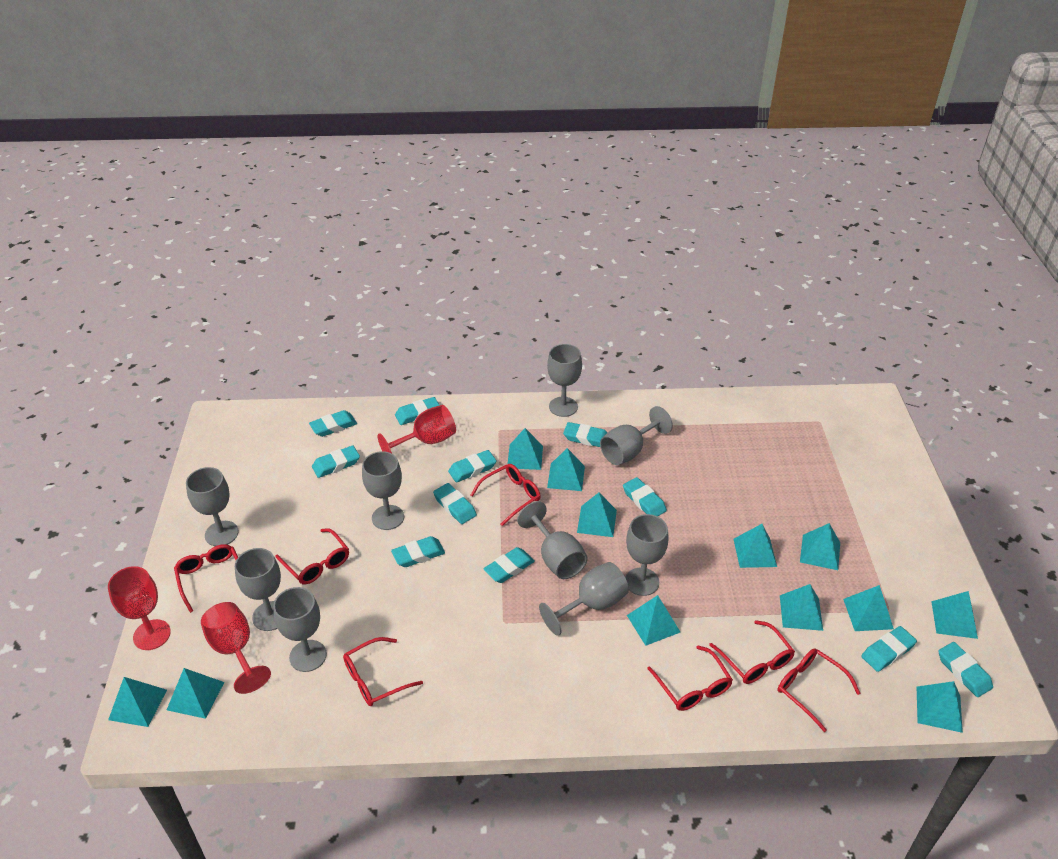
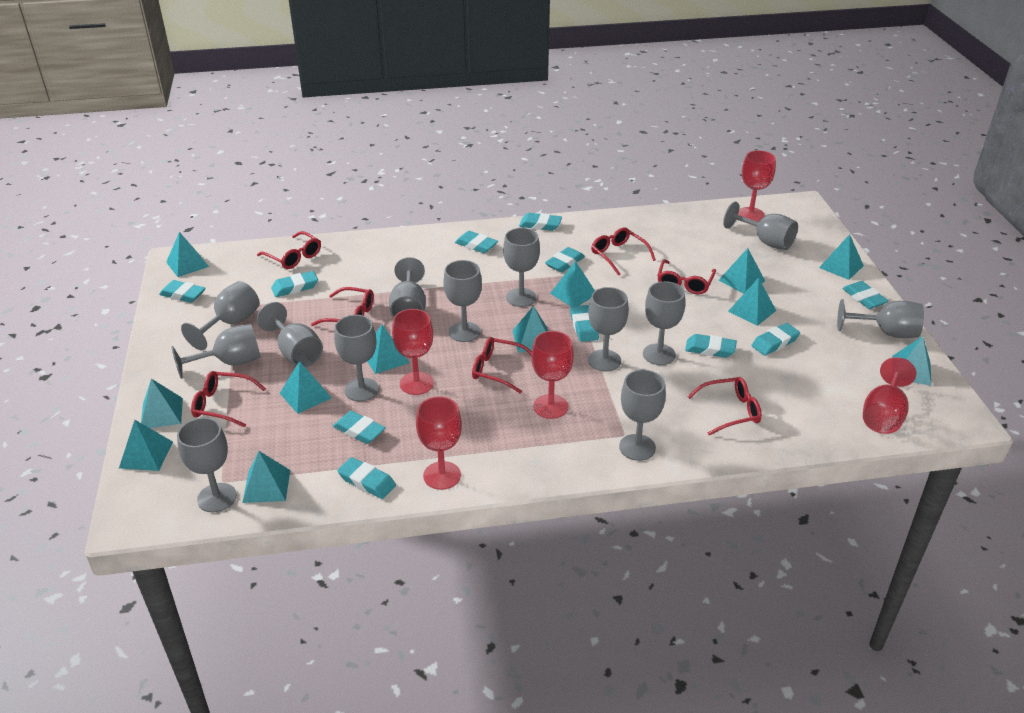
grey goblet: 9 -> 13
red goblet: 3 -> 5

